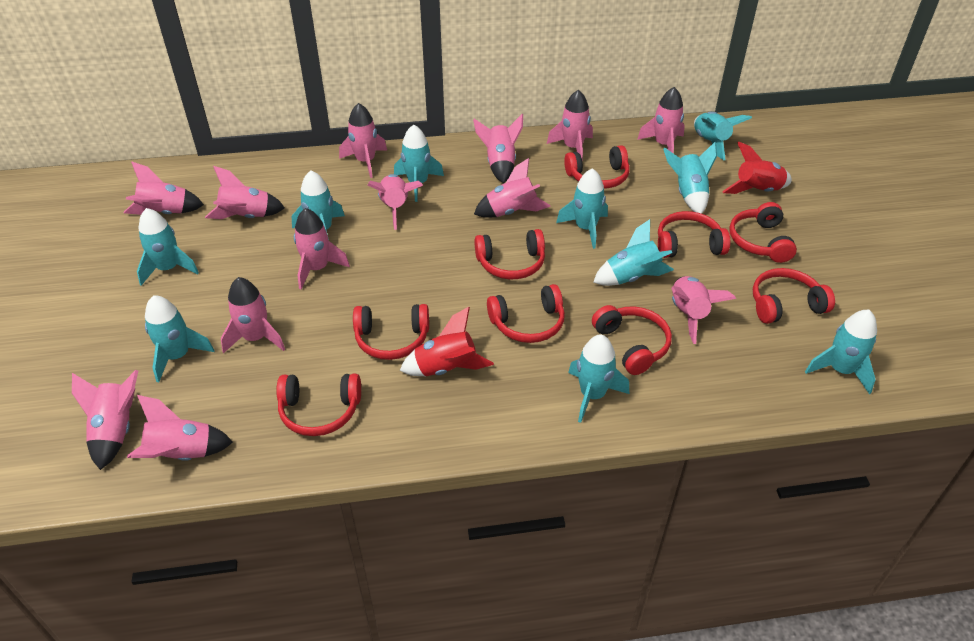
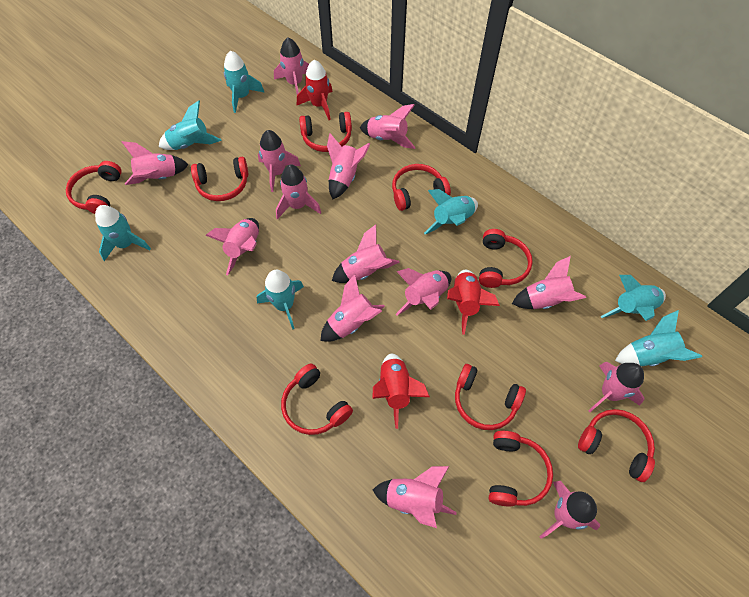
pink rocket: 13 -> 14
red rocket: 2 -> 3
turquoise rocket: 10 -> 7

